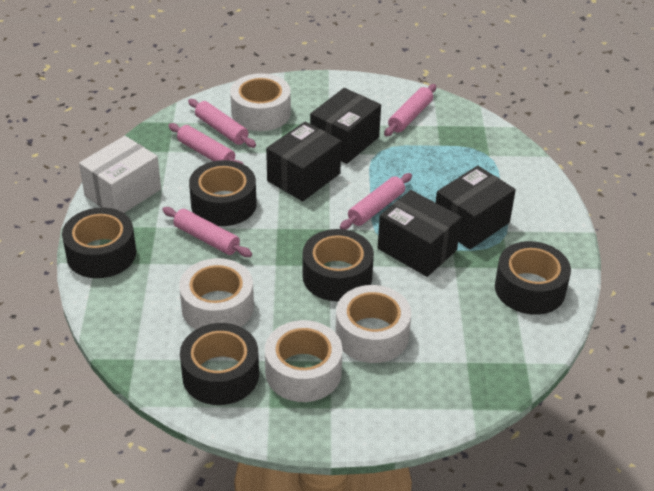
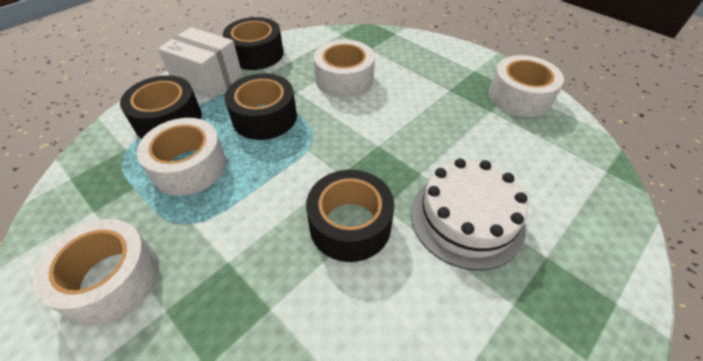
black box: 4 -> 0
black tape: 5 -> 4
pink rolling pin: 5 -> 0
white cake: 0 -> 1

